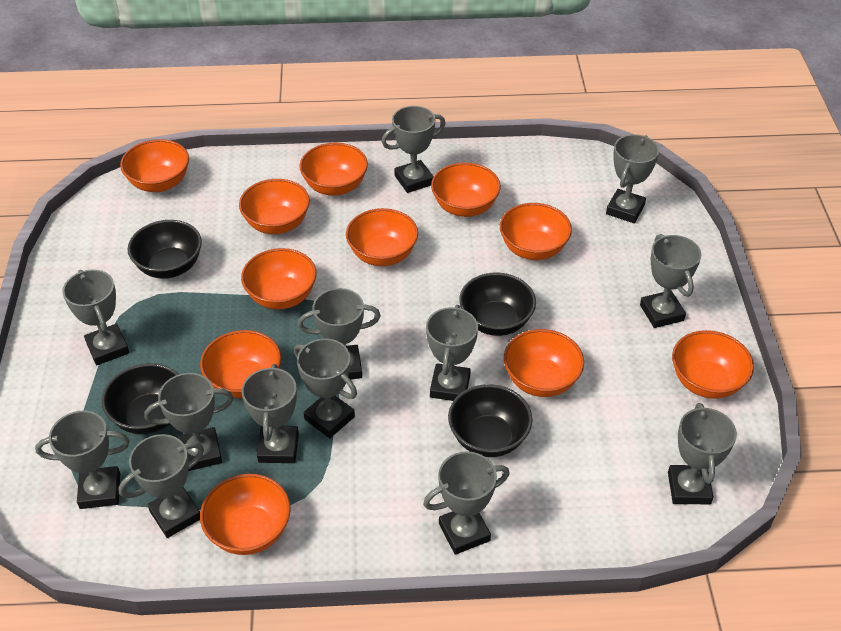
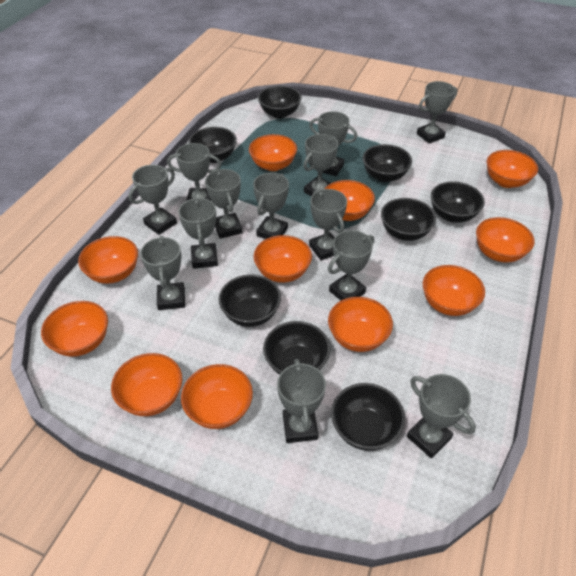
black bowl: 4 -> 8

